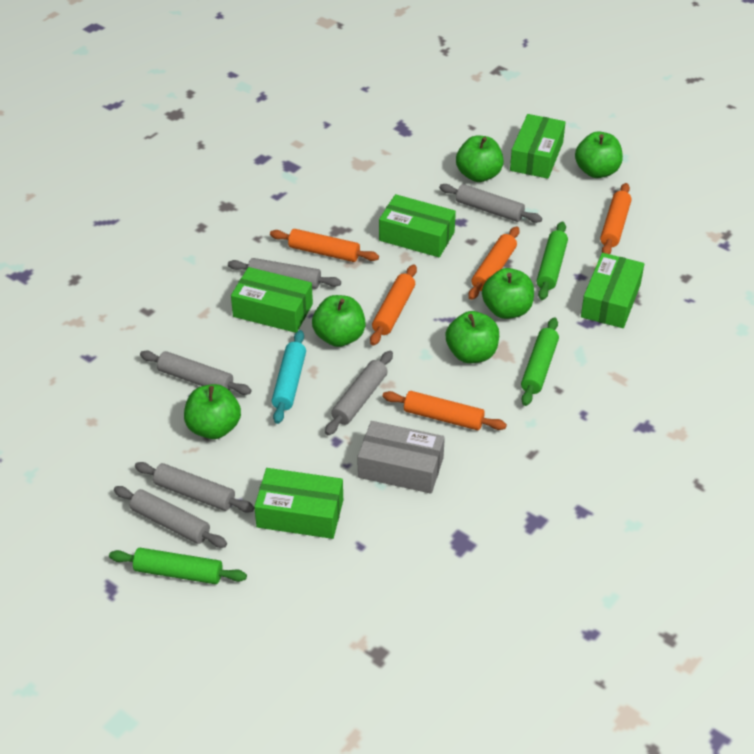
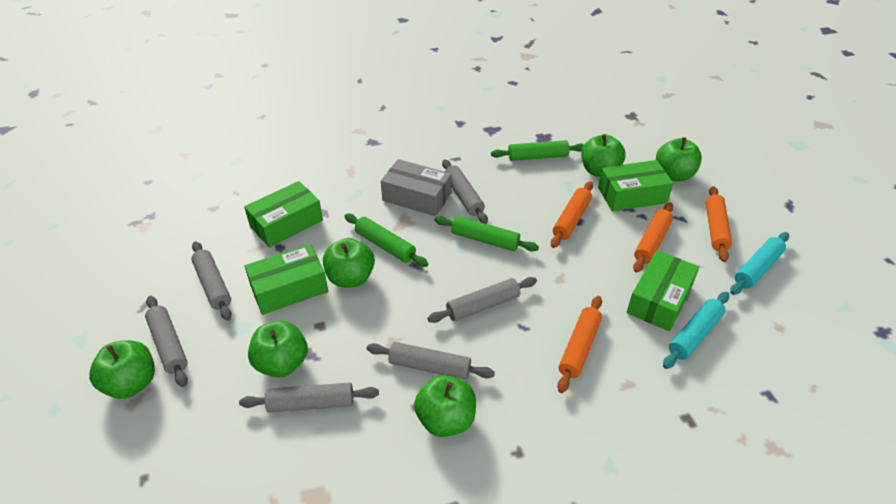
green box: 5 -> 4
orange rolling pin: 5 -> 4
turquoise rolling pin: 1 -> 2

